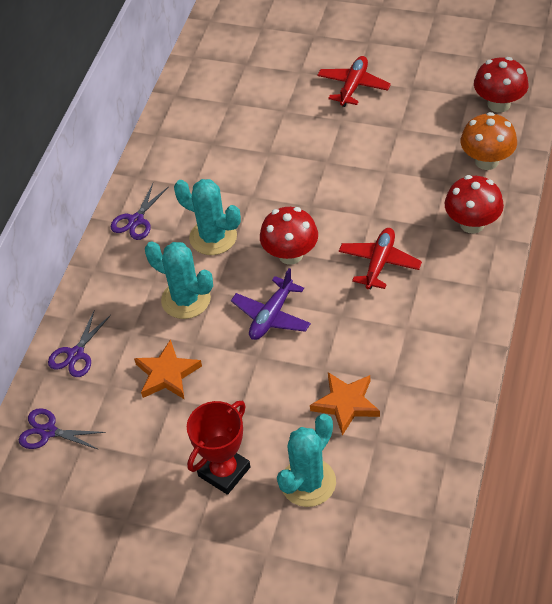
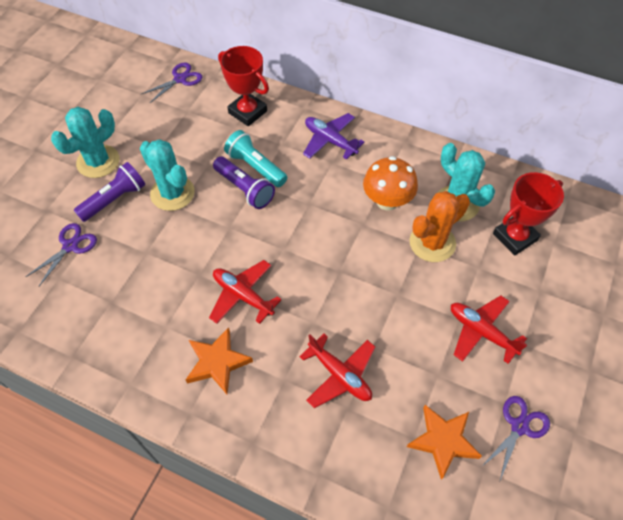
orange cactus: 0 -> 1
purple flashlight: 0 -> 2
red mushroom: 3 -> 0
red plane: 2 -> 3
red trophy: 1 -> 2
turquoise flashlight: 0 -> 1

